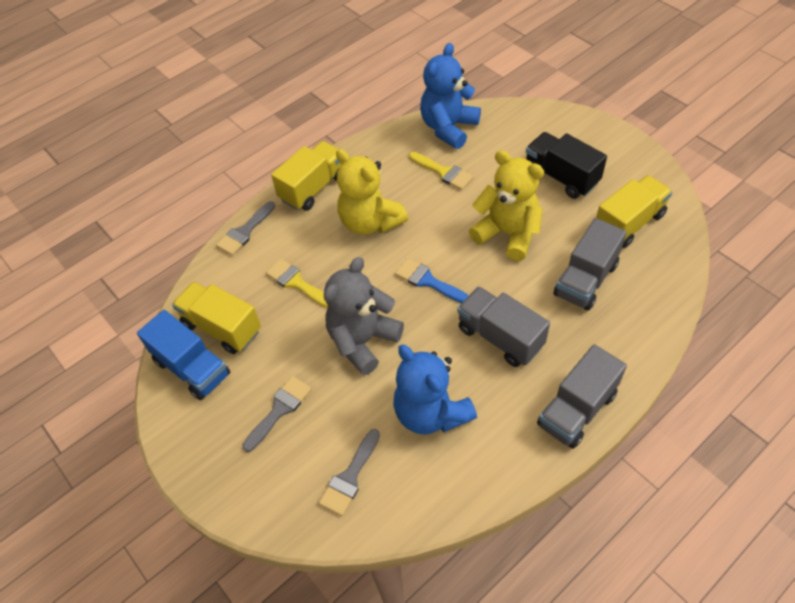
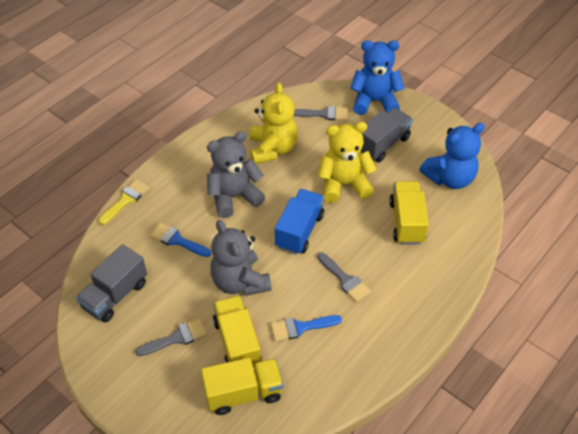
black truck: 1 -> 0
blue brush: 1 -> 2
grey teddy bear: 1 -> 2
grey truck: 3 -> 2
yellow brush: 2 -> 1

